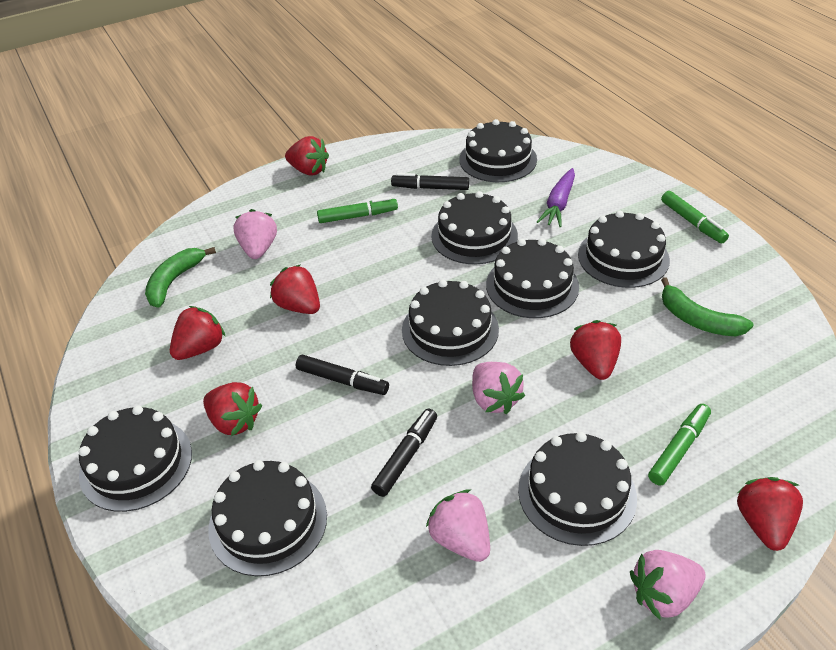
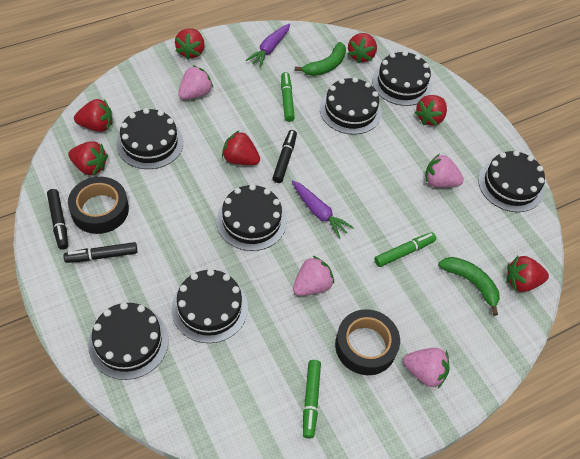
black cake: 8 -> 7
black tape: 0 -> 2
purple carrot: 1 -> 2
red strawberry: 6 -> 7

